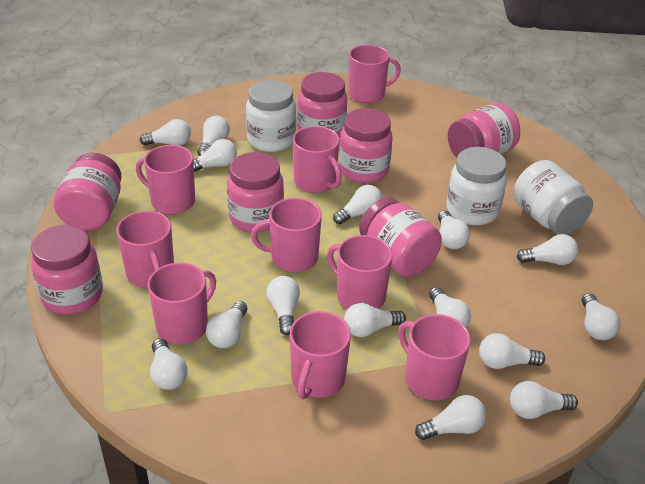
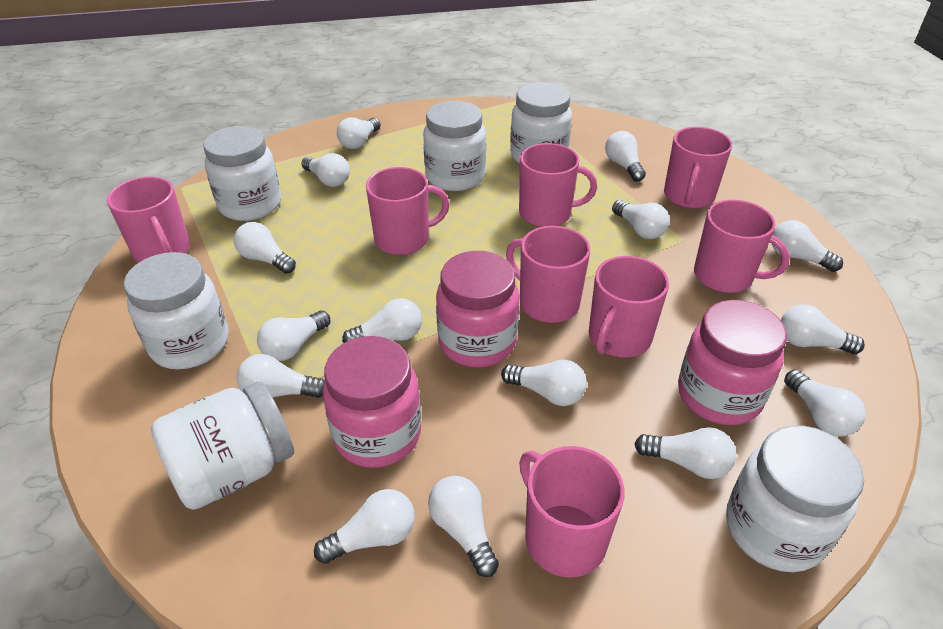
pink jar: 7 -> 3
pink mug: 9 -> 8
white jar: 3 -> 6

